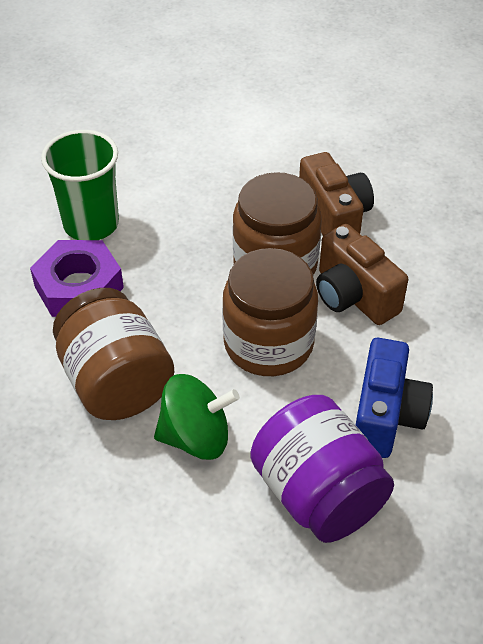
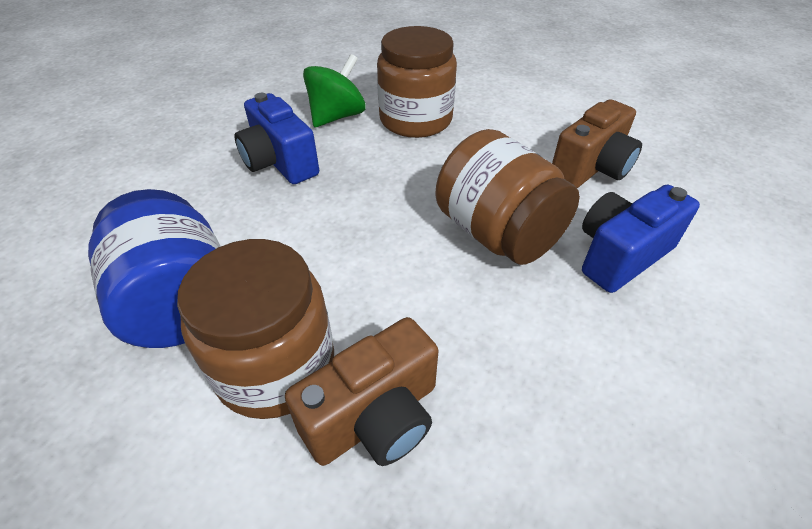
blue camera: 1 -> 2
blue jar: 0 -> 1
green cup: 1 -> 0
purple jar: 1 -> 0
purple nut: 1 -> 0

